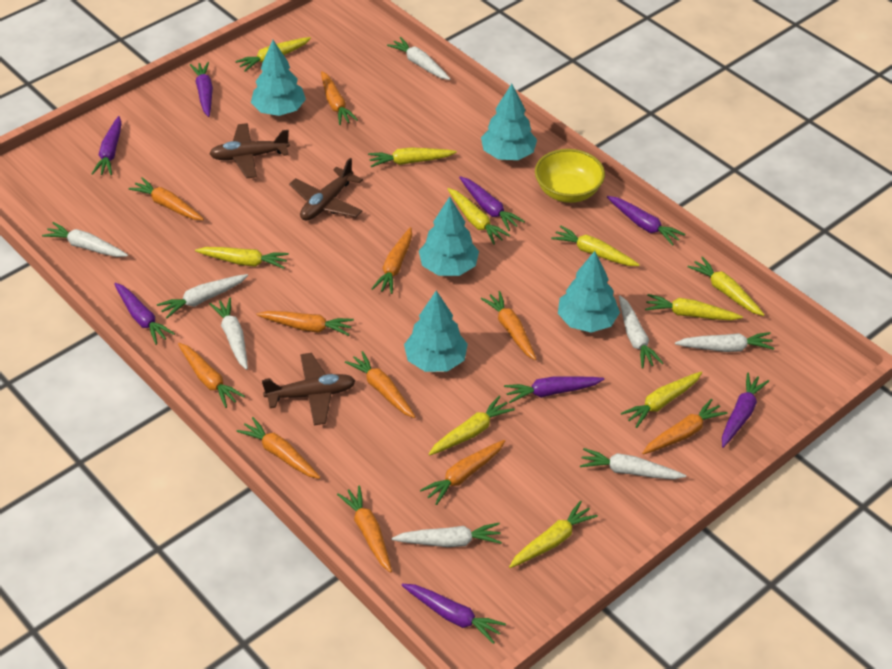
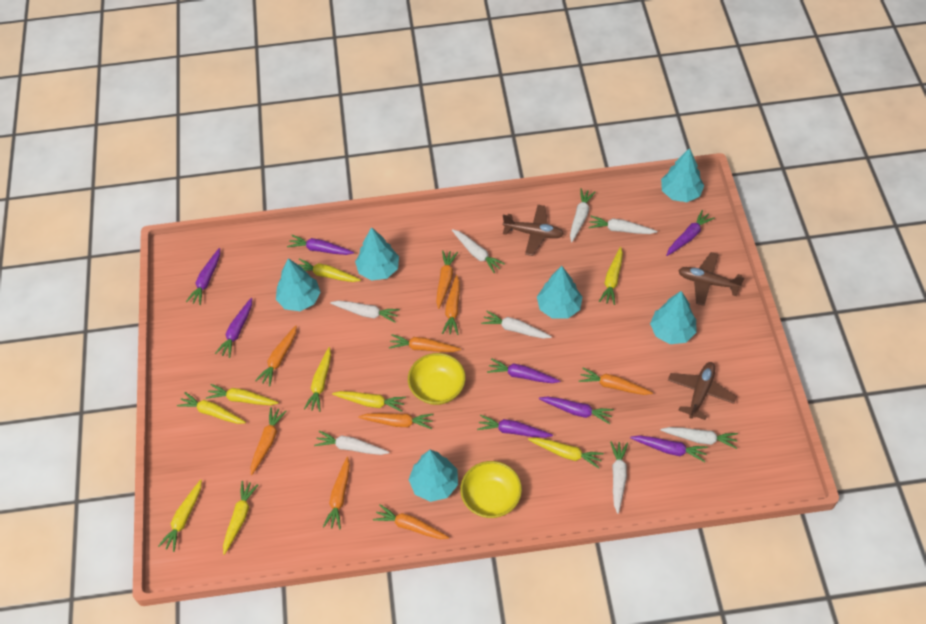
orange carrot: 11 -> 9
turquoise tree: 5 -> 6
yellow bowl: 1 -> 2
yellow carrot: 10 -> 9

